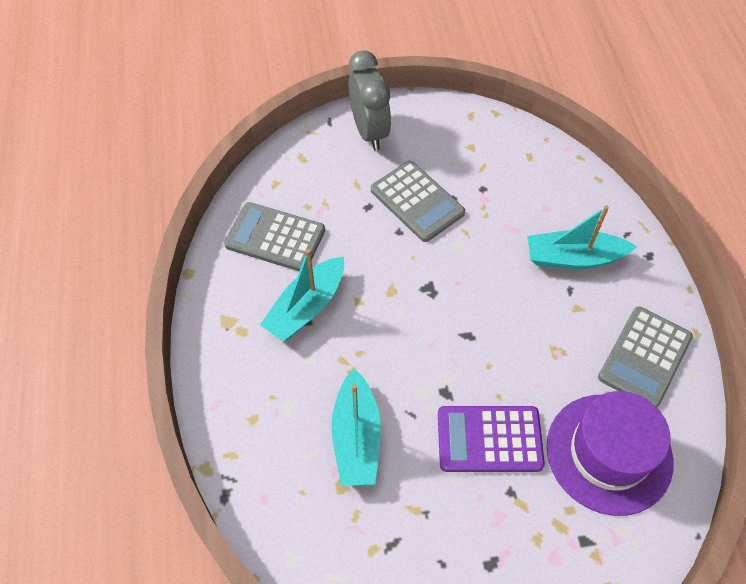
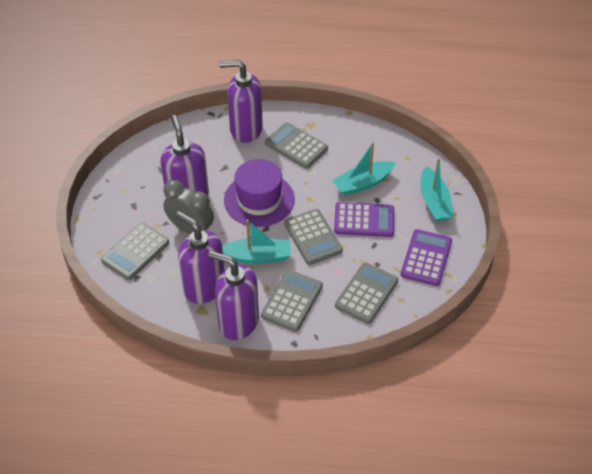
grey calculator: 3 -> 5
purple calculator: 1 -> 2
purple soap dispenser: 0 -> 4

